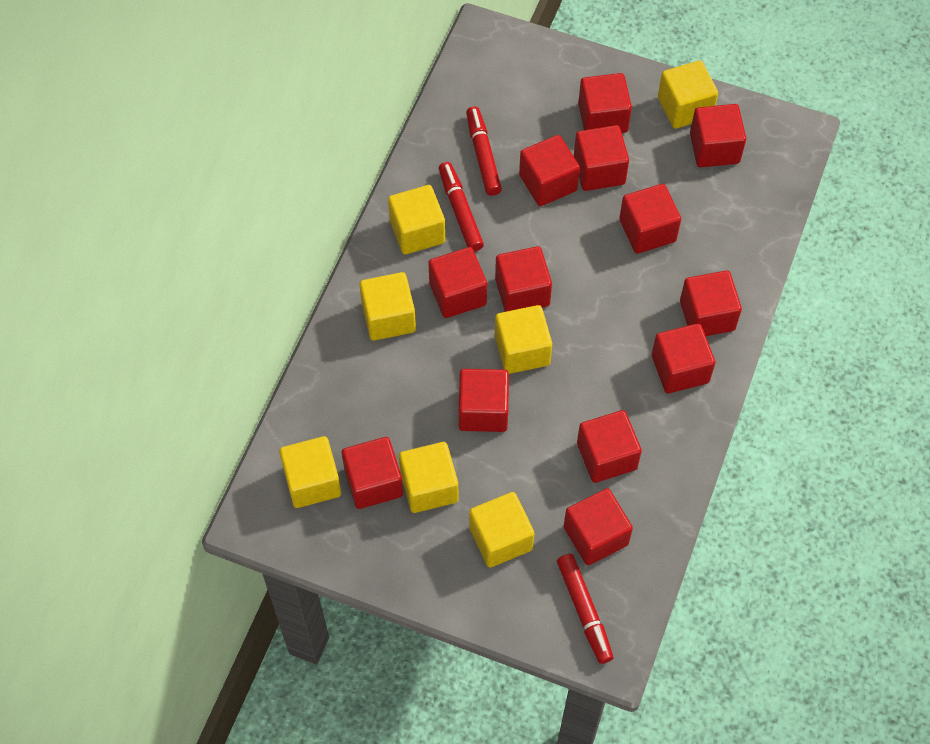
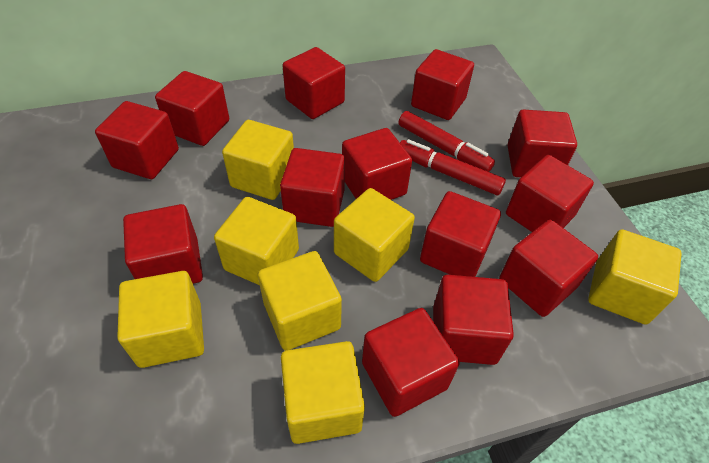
red marker: 3 -> 2

